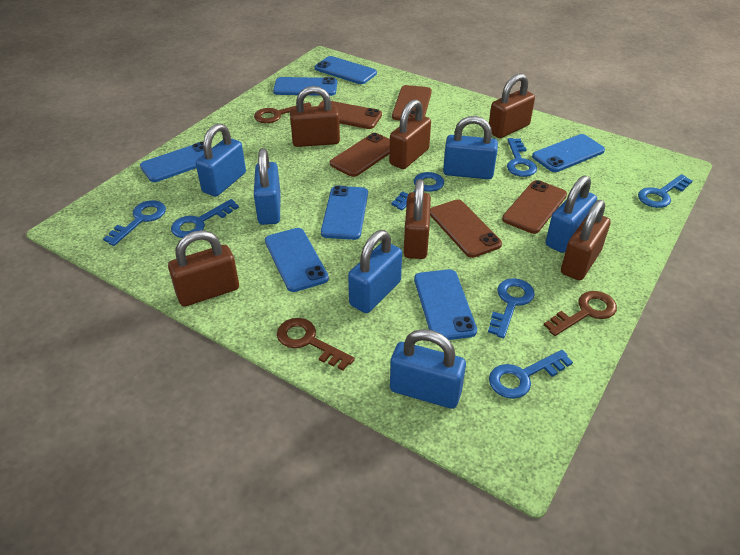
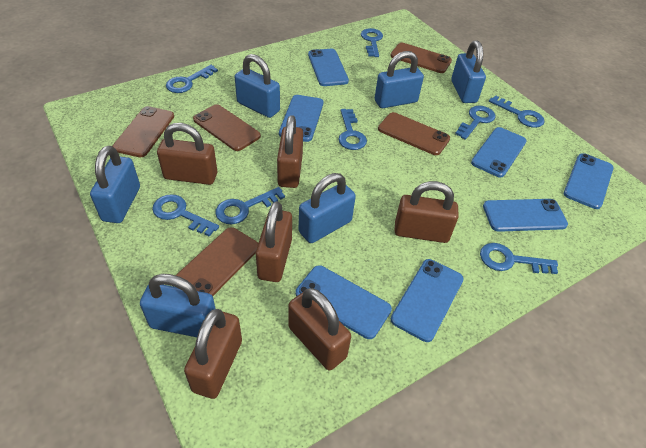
blue key: 7 -> 8
brown key: 3 -> 0

